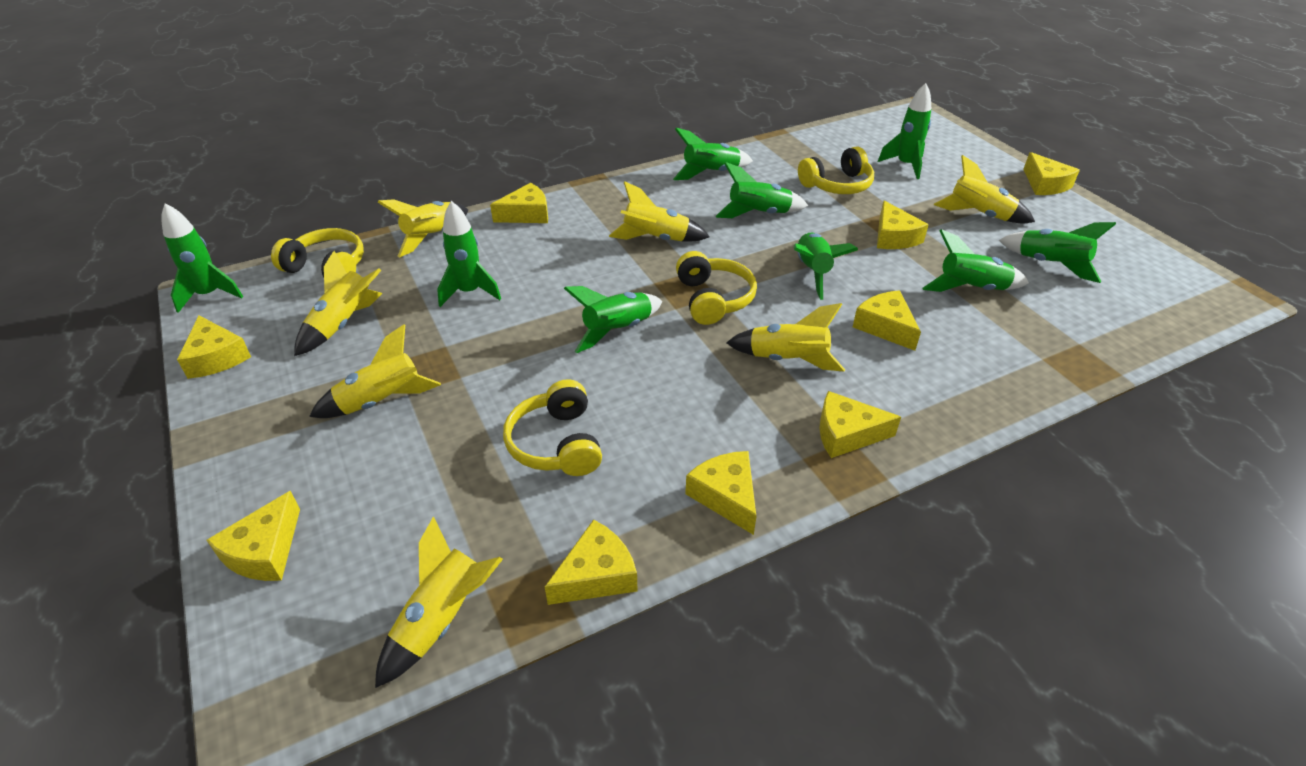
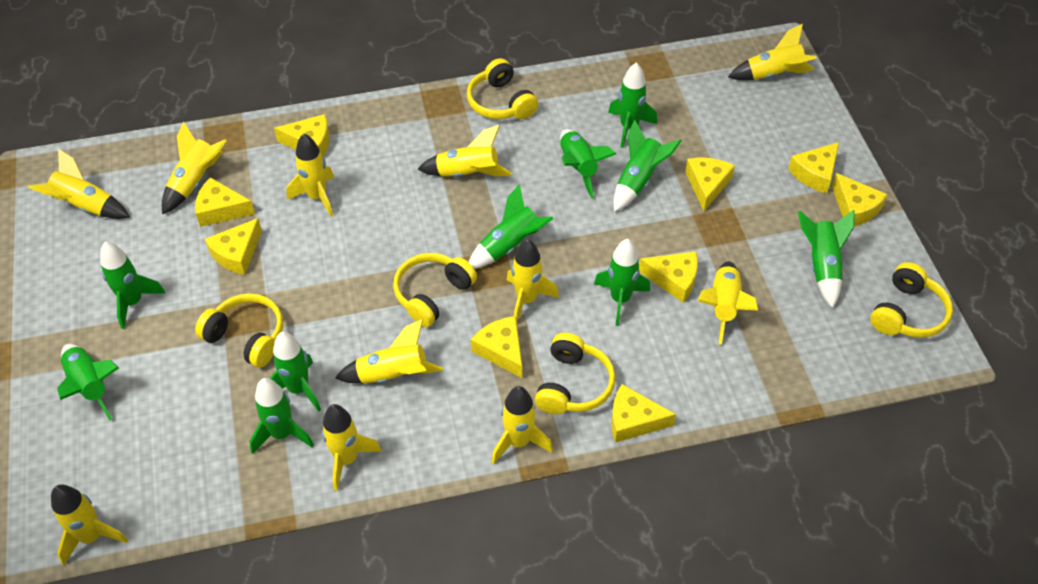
green rocket: 9 -> 10
yellow headphones: 4 -> 5
yellow rocket: 7 -> 11

